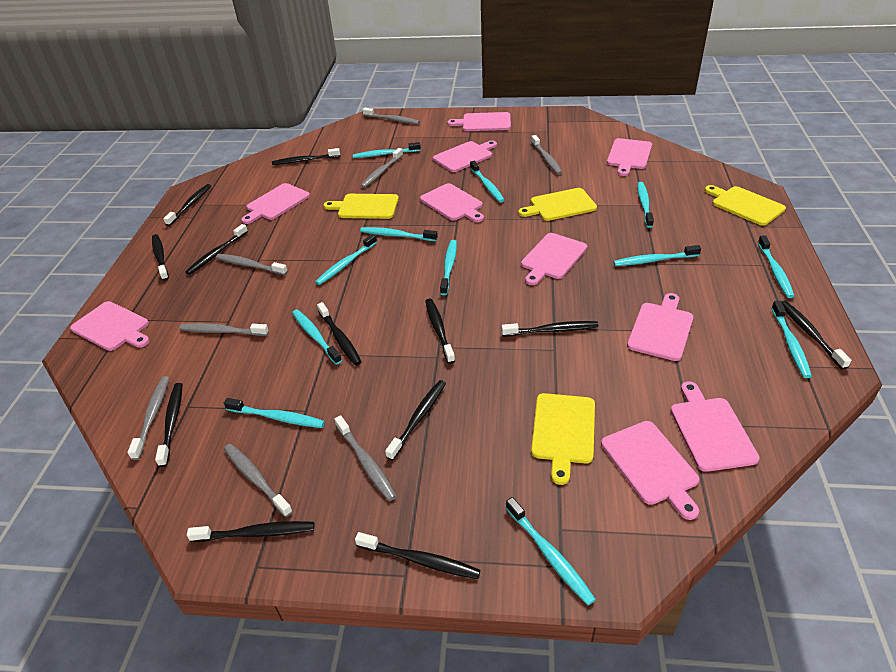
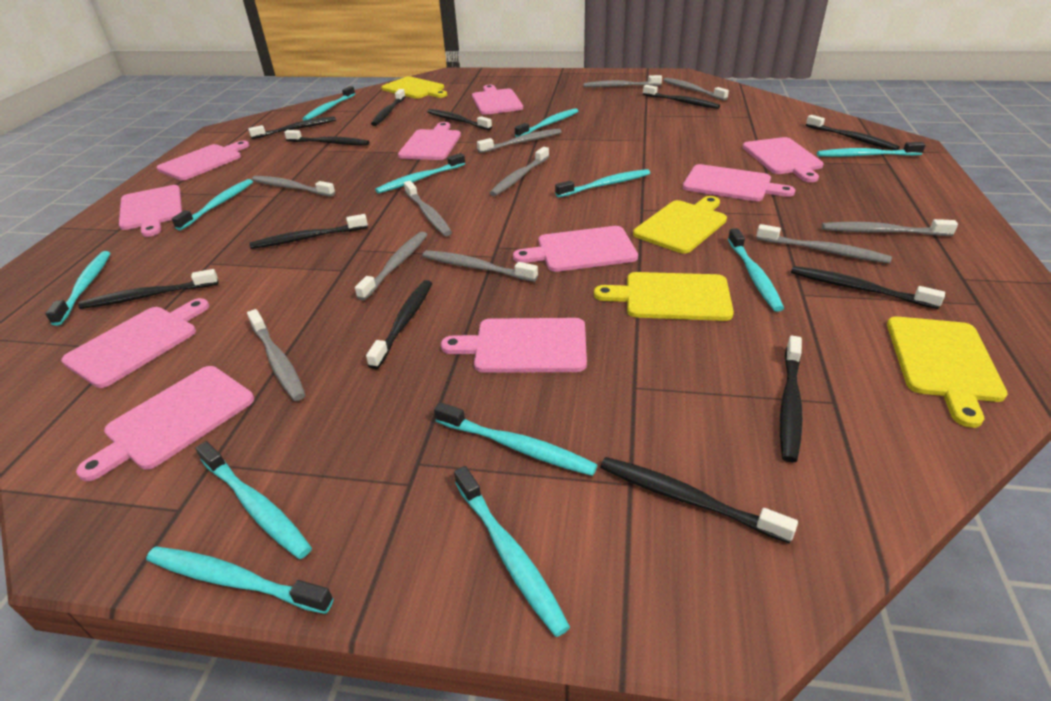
grey toothbrush: 8 -> 11

